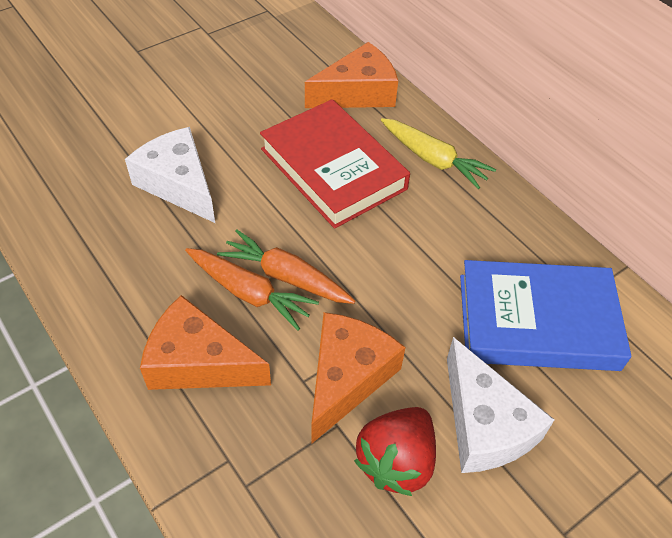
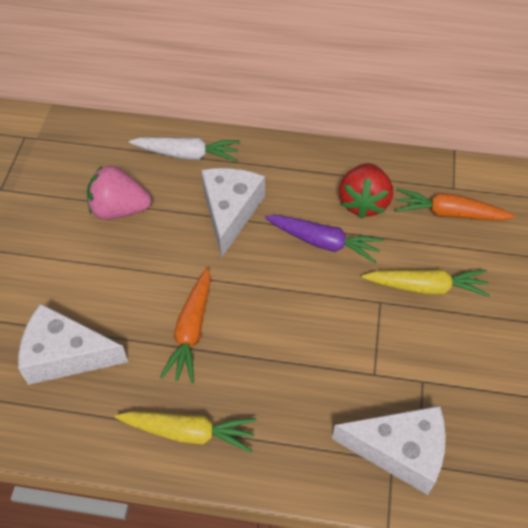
blue book: 1 -> 0
orange cheese: 3 -> 0
pink strawberry: 0 -> 1
purple carrot: 0 -> 1
red book: 1 -> 0
white carrot: 0 -> 1
white cheese: 2 -> 3
yellow carrot: 1 -> 2

